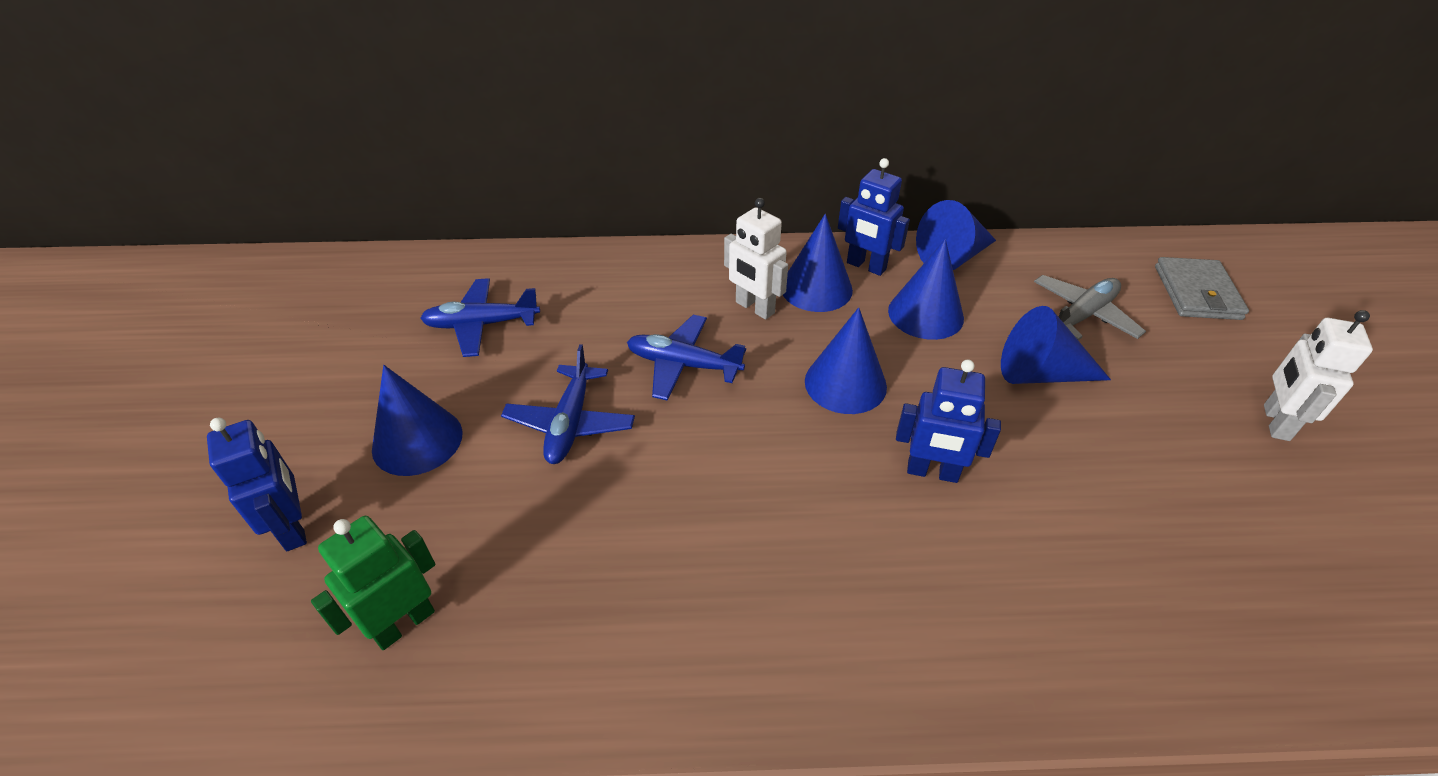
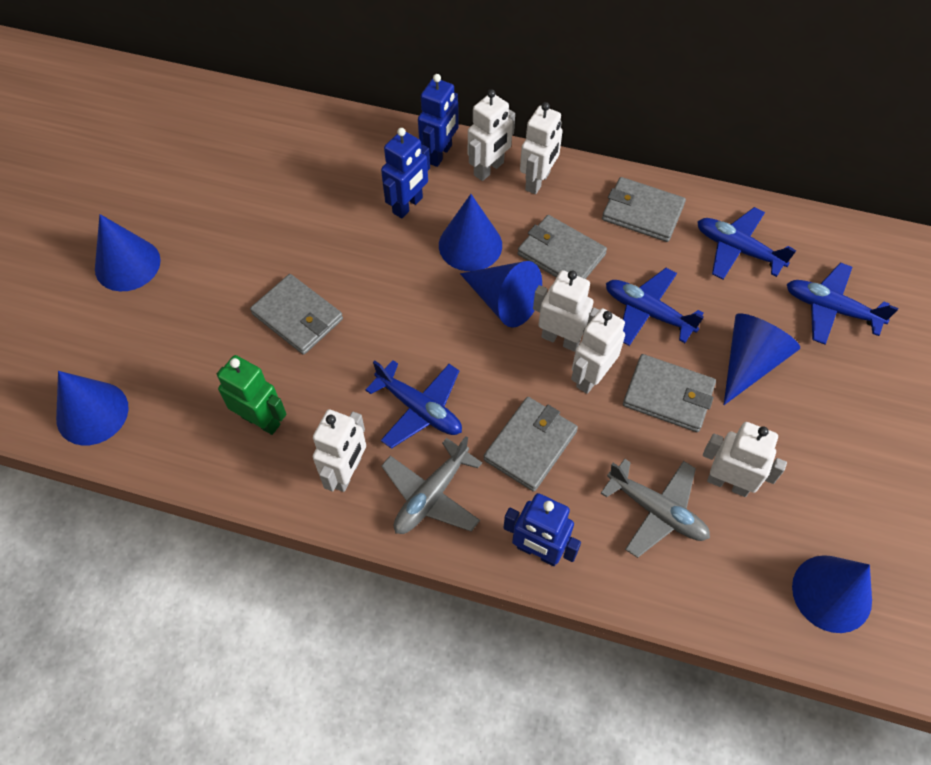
blue plane: 3 -> 4
grey plane: 1 -> 2
grey wallet: 1 -> 5
white robot: 2 -> 6

